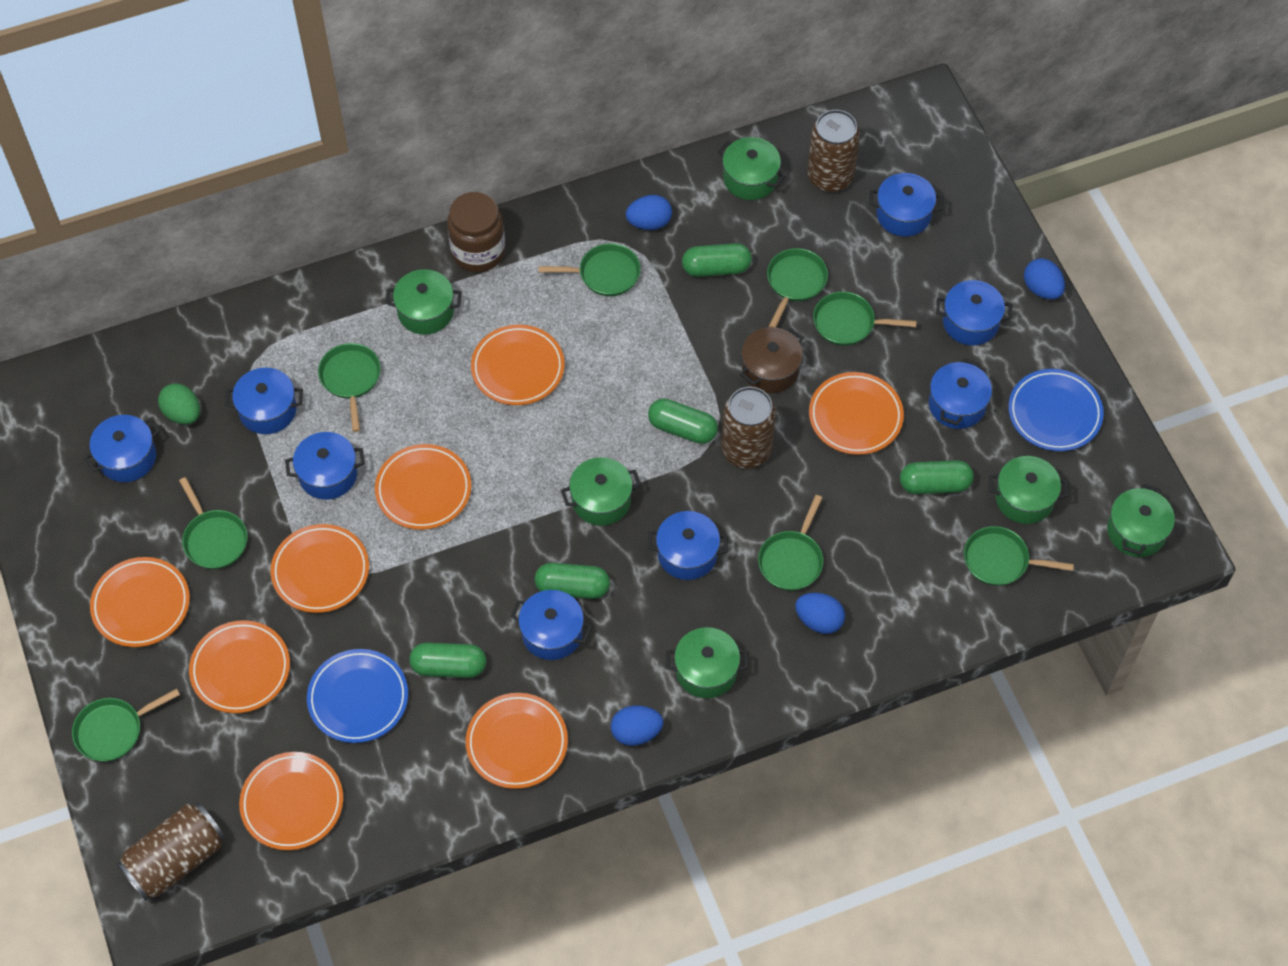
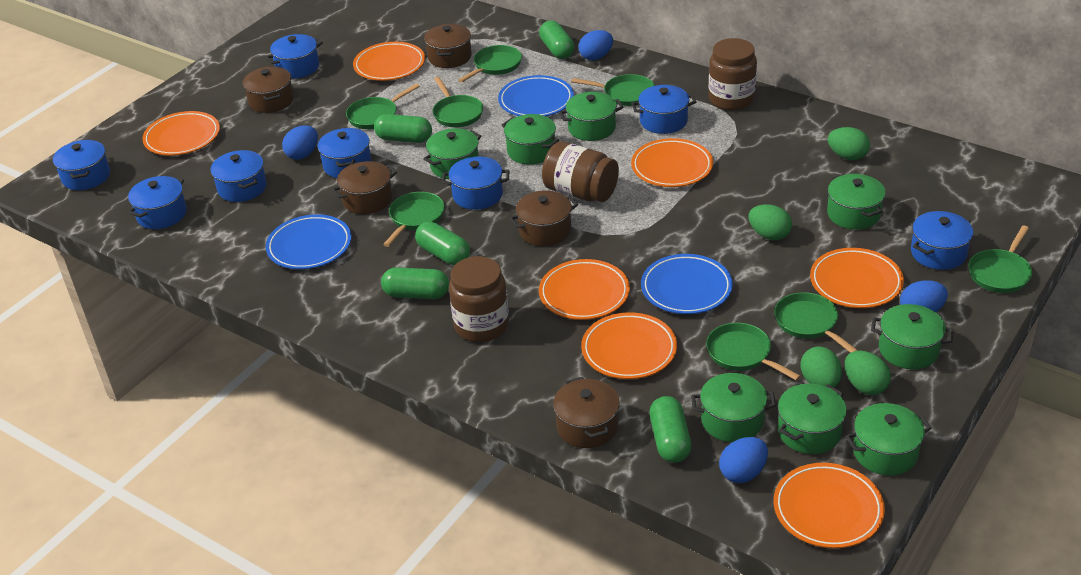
blue plate: 2 -> 3
brown can: 3 -> 0
brown jar: 1 -> 3
brown pot: 1 -> 5
green egg: 1 -> 4
green pot: 6 -> 8
orange plate: 8 -> 7

